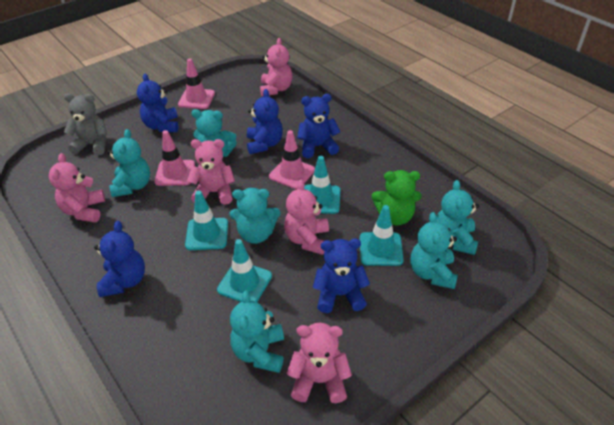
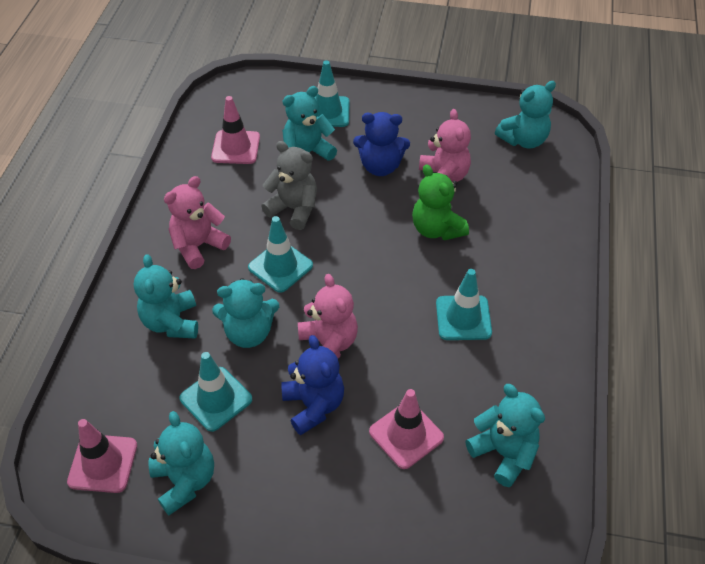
blue teddy bear: 5 -> 2
pink teddy bear: 5 -> 3

